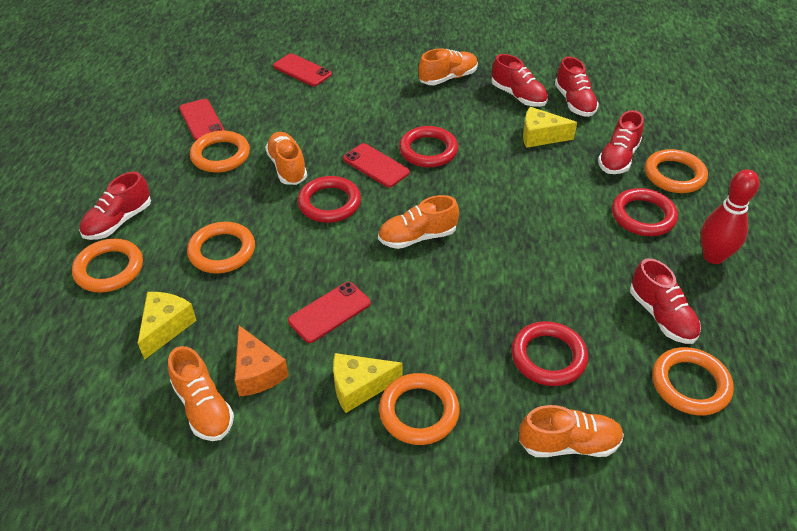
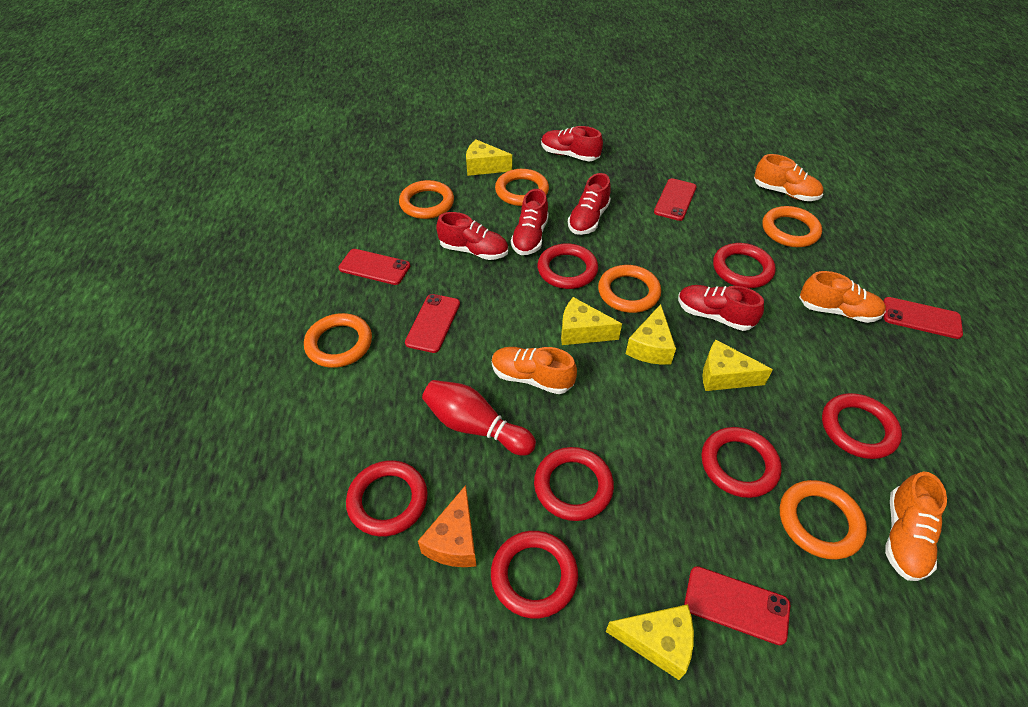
orange shoe: 5 -> 4
red phone: 4 -> 5
red ring: 4 -> 7
yellow cheese: 3 -> 5

